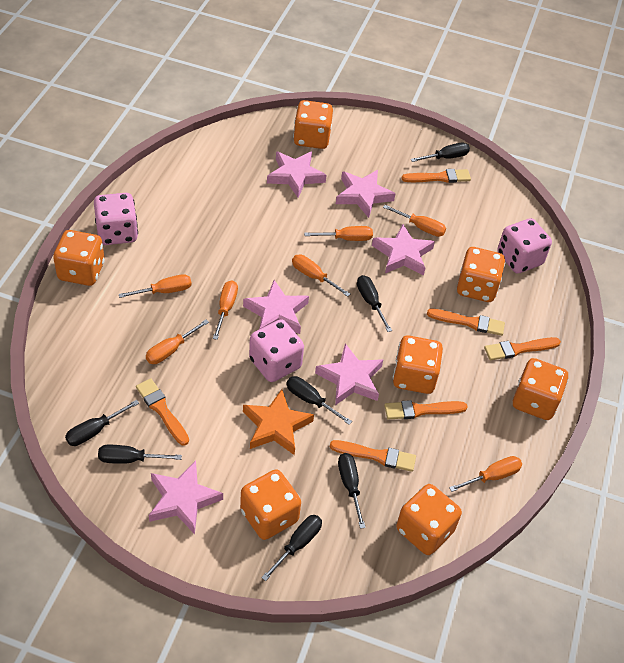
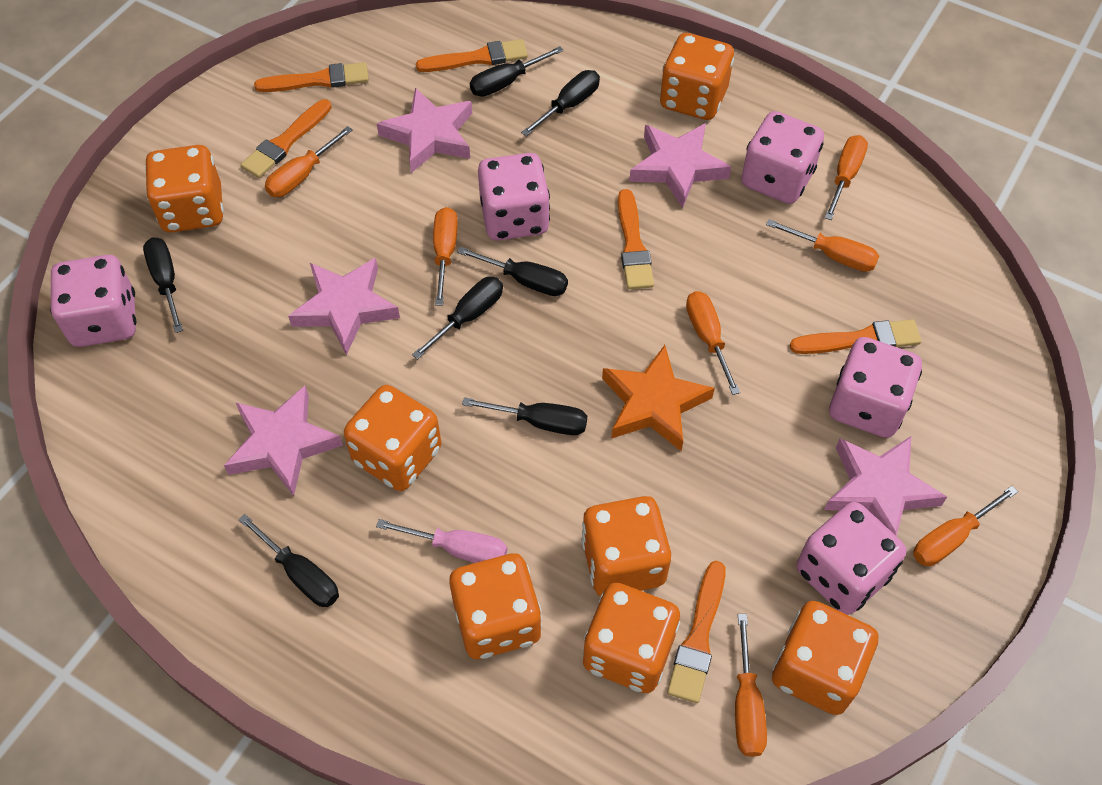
pink dice: 3 -> 5
pink screwdriver: 0 -> 1
pink star: 6 -> 5

